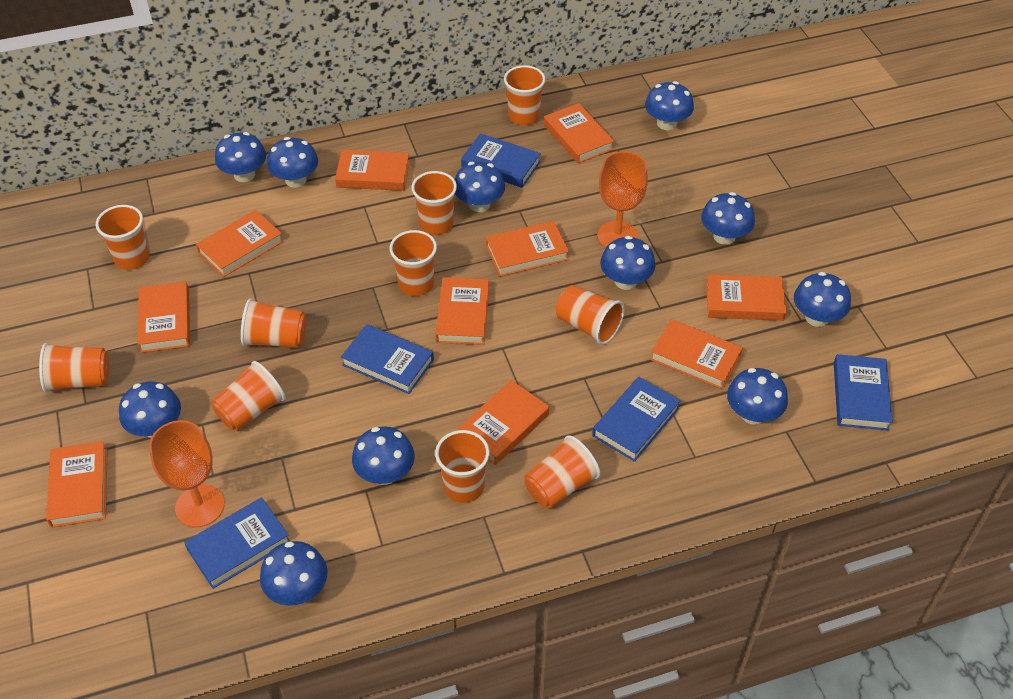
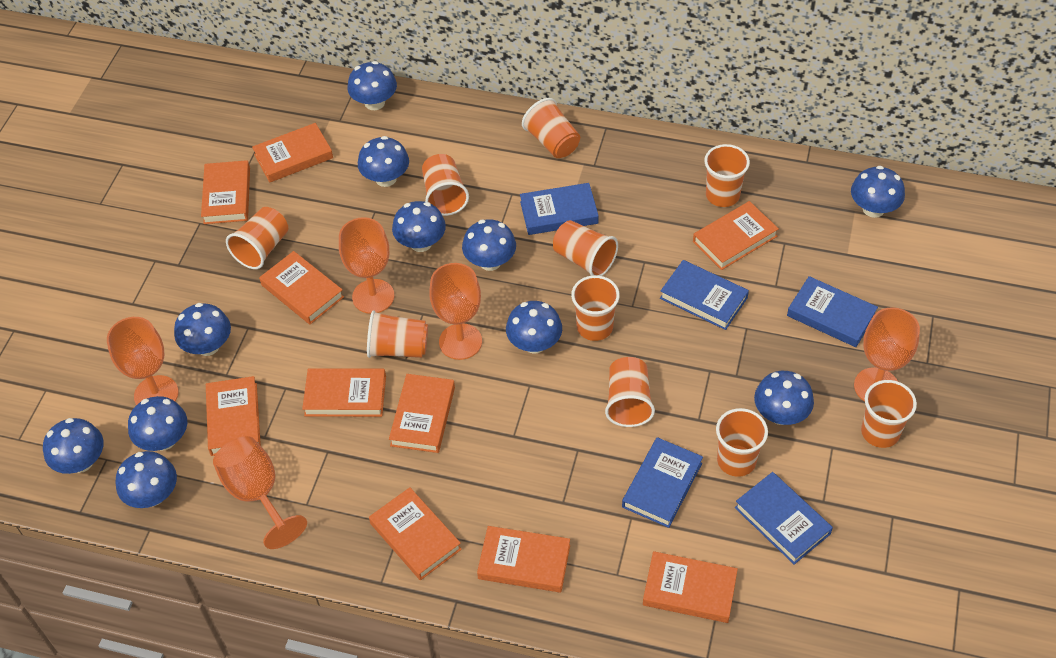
orange goblet: 2 -> 5

